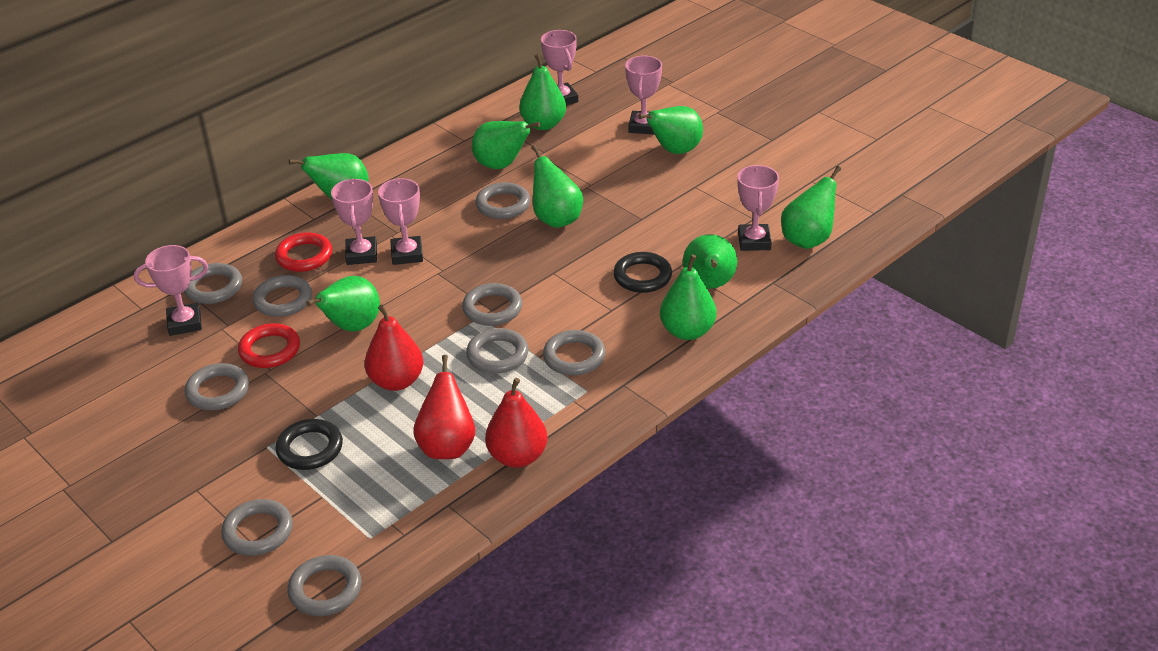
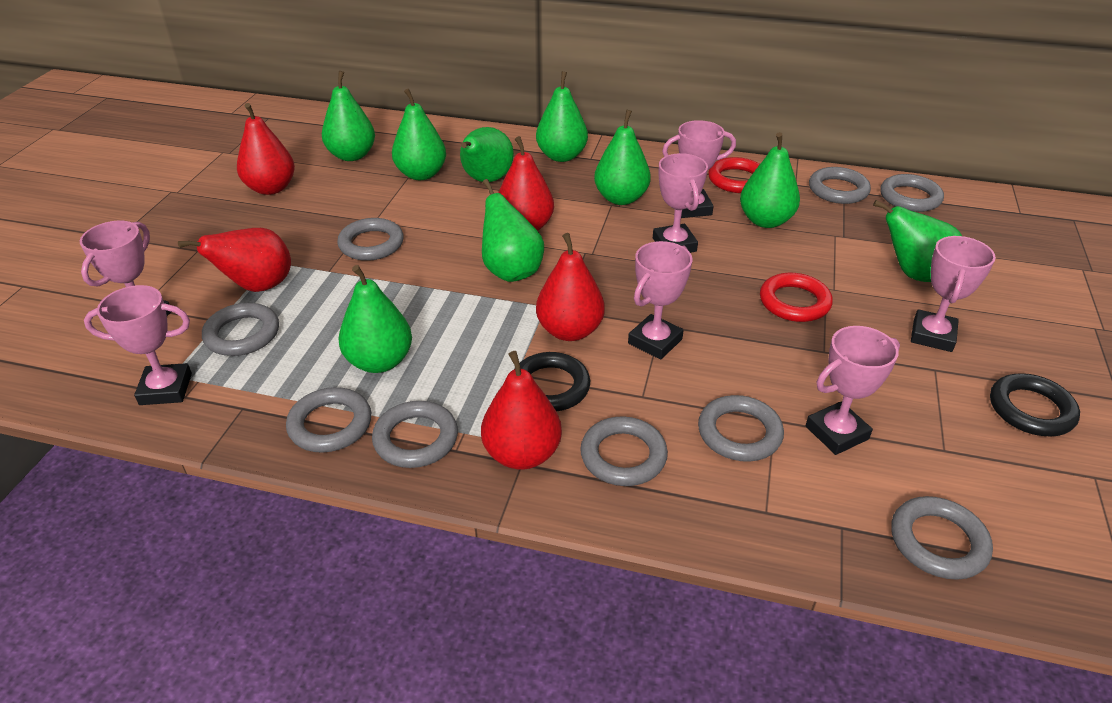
pink trophy: 6 -> 7
red pear: 3 -> 5

